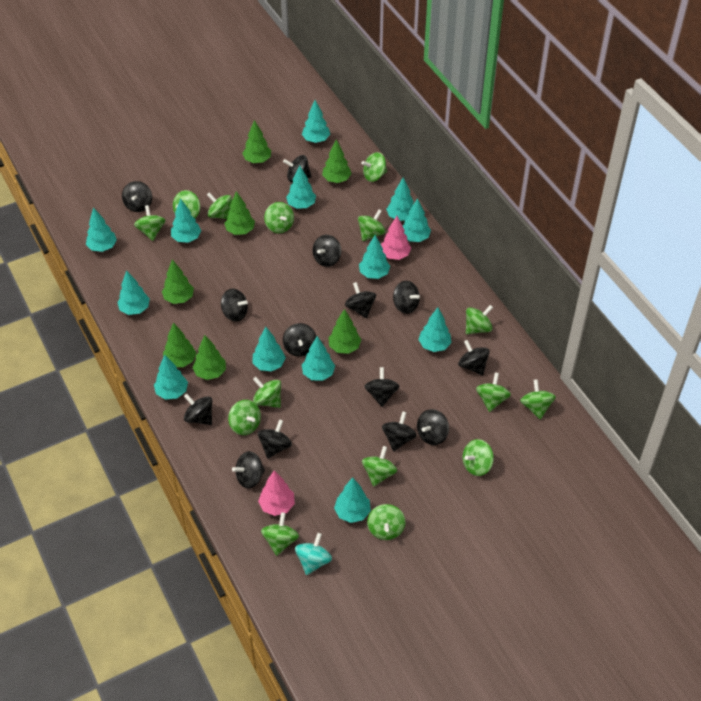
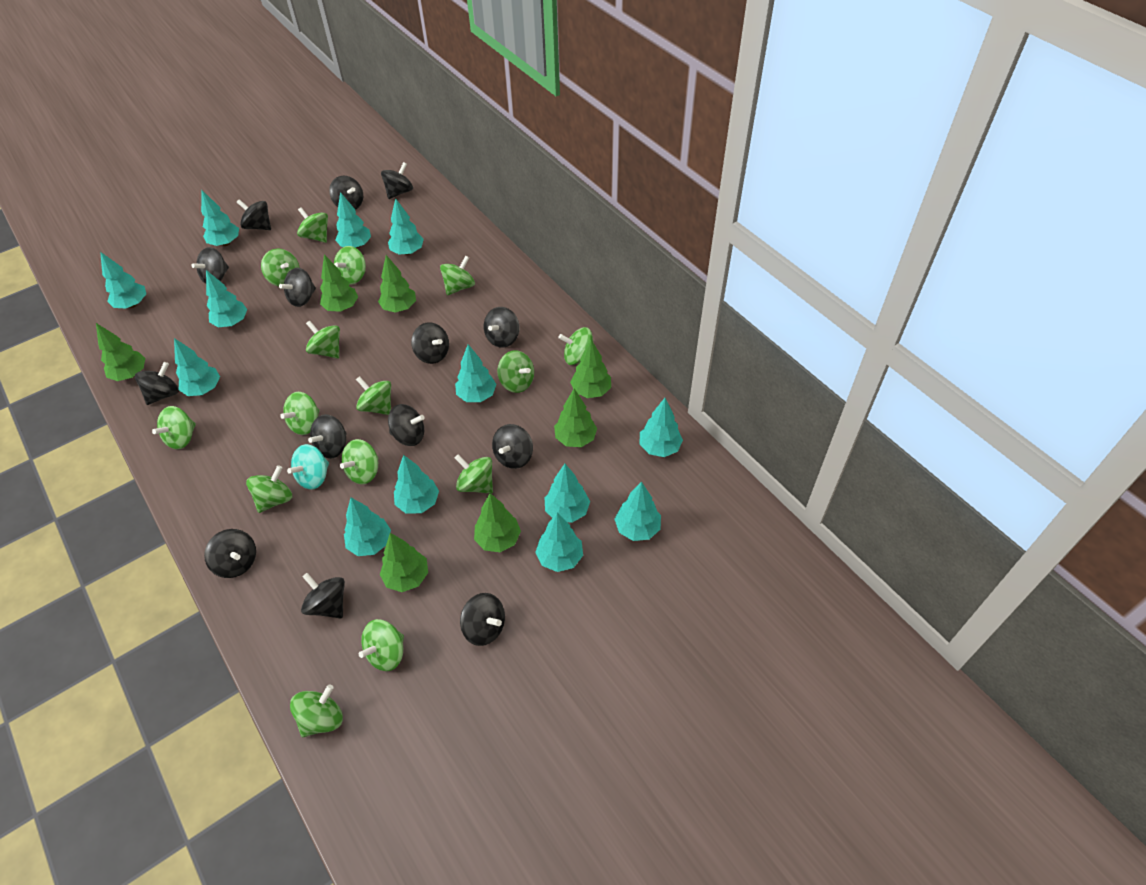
pink tree: 2 -> 0

